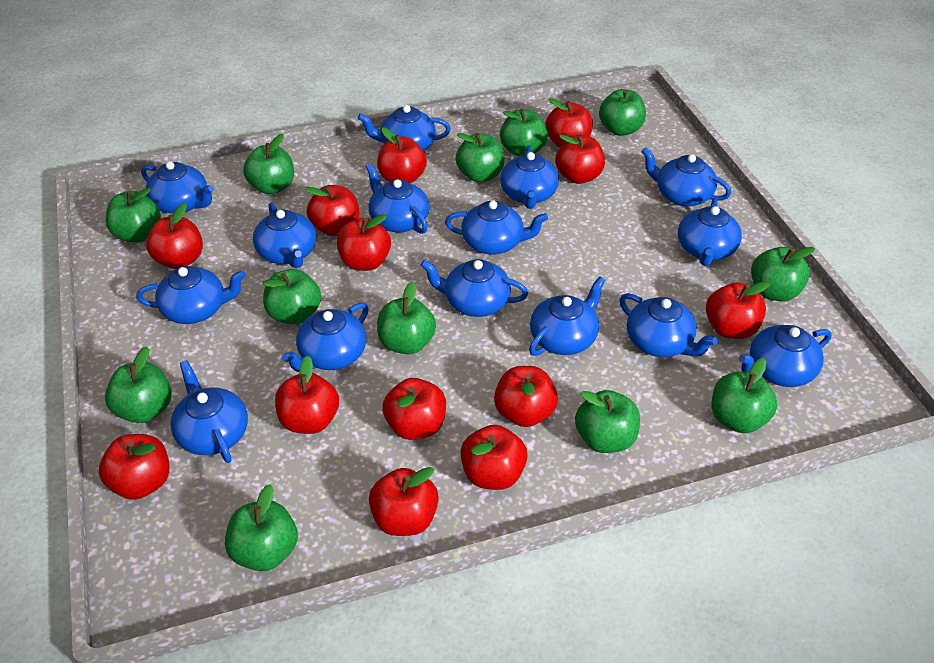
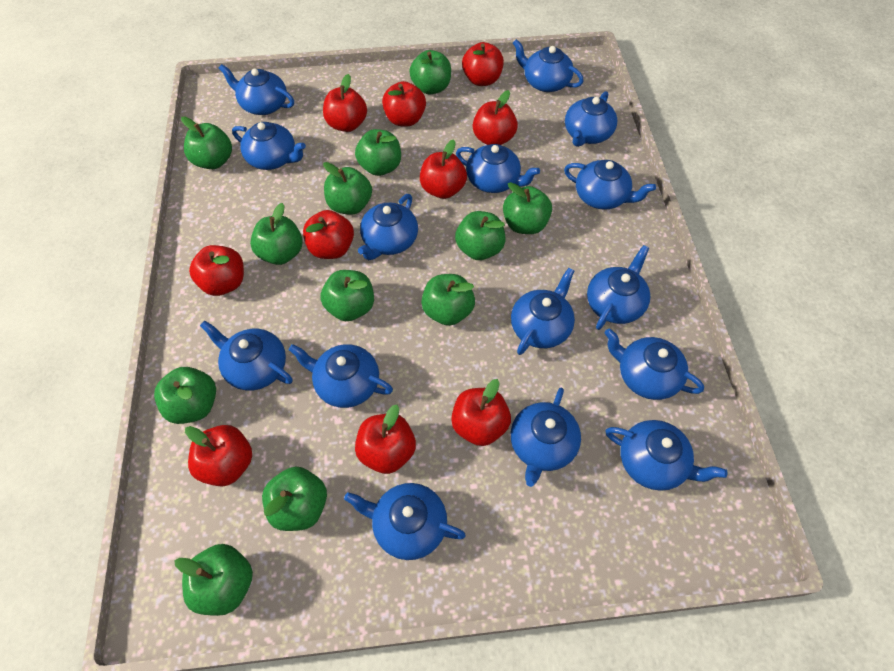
red apple: 13 -> 10

